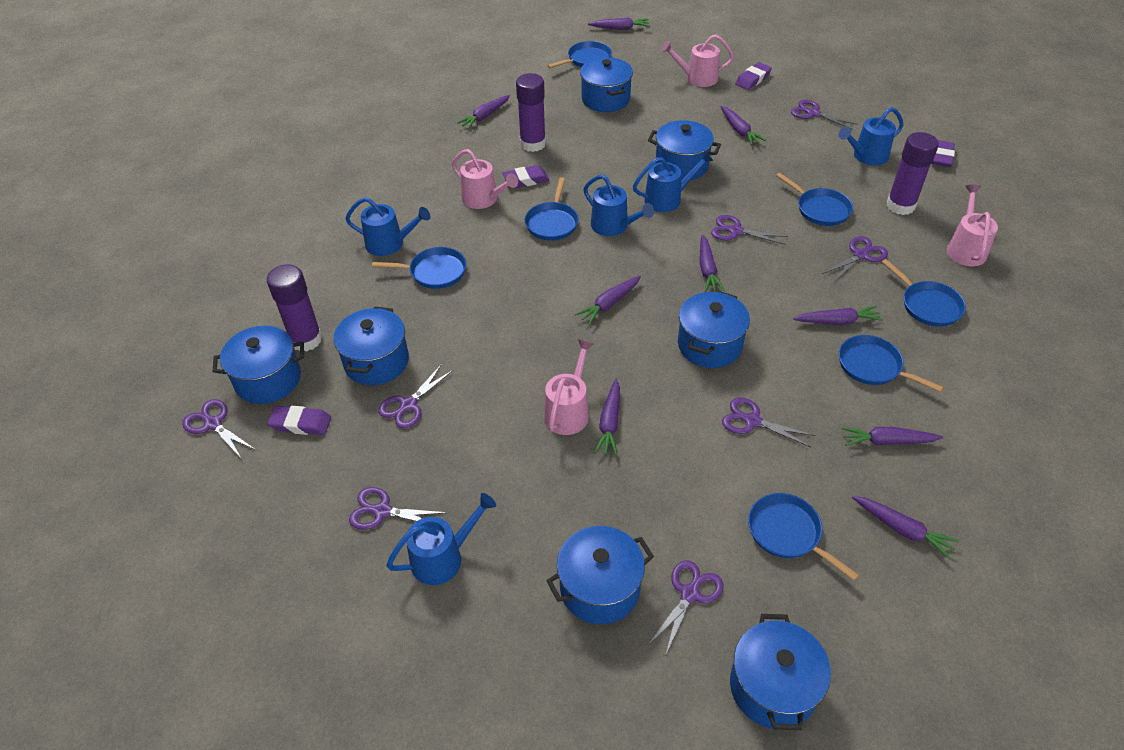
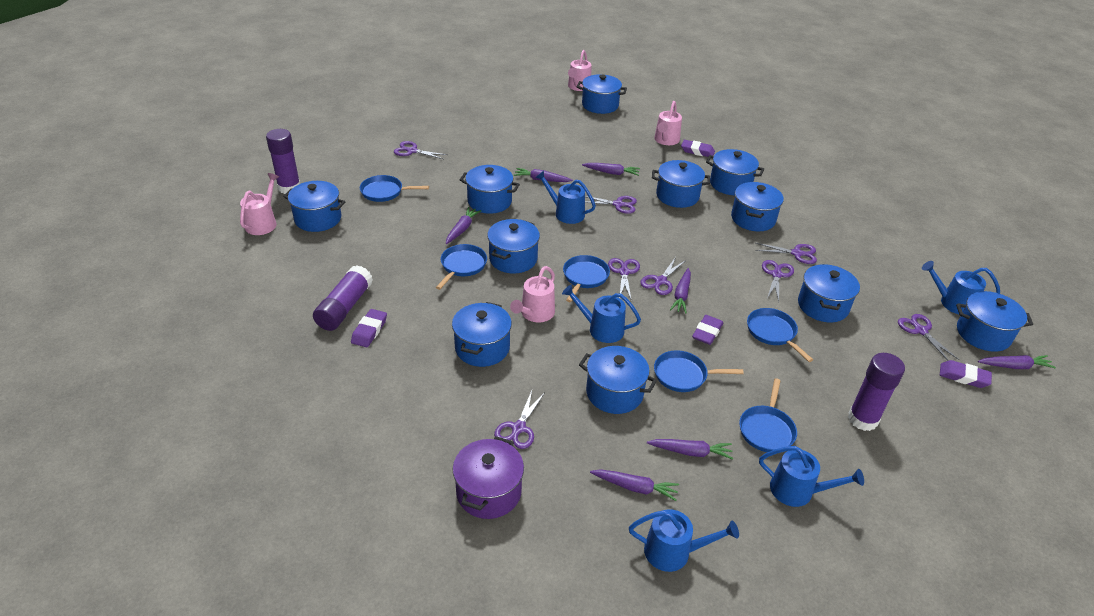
blue pan: 7 -> 6
blue pot: 7 -> 11
purple carrot: 9 -> 7
purple pot: 0 -> 1

